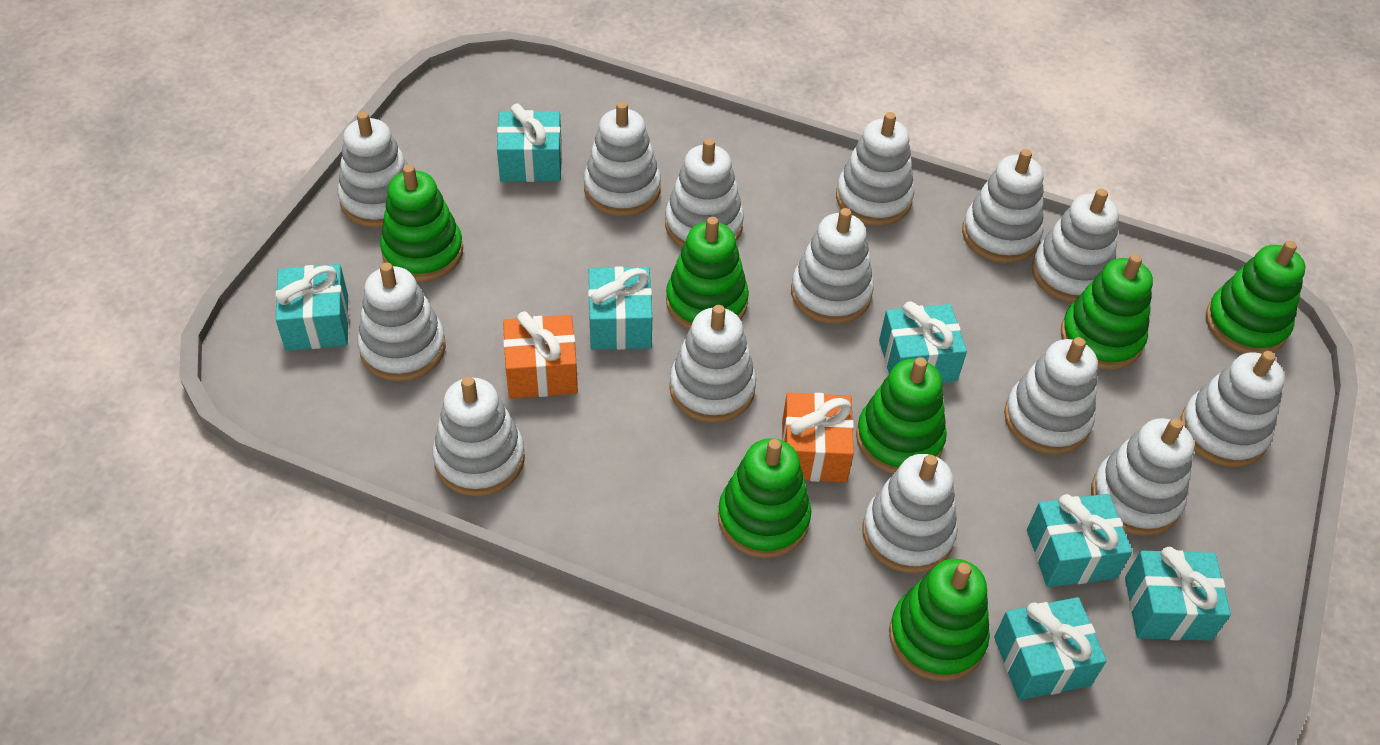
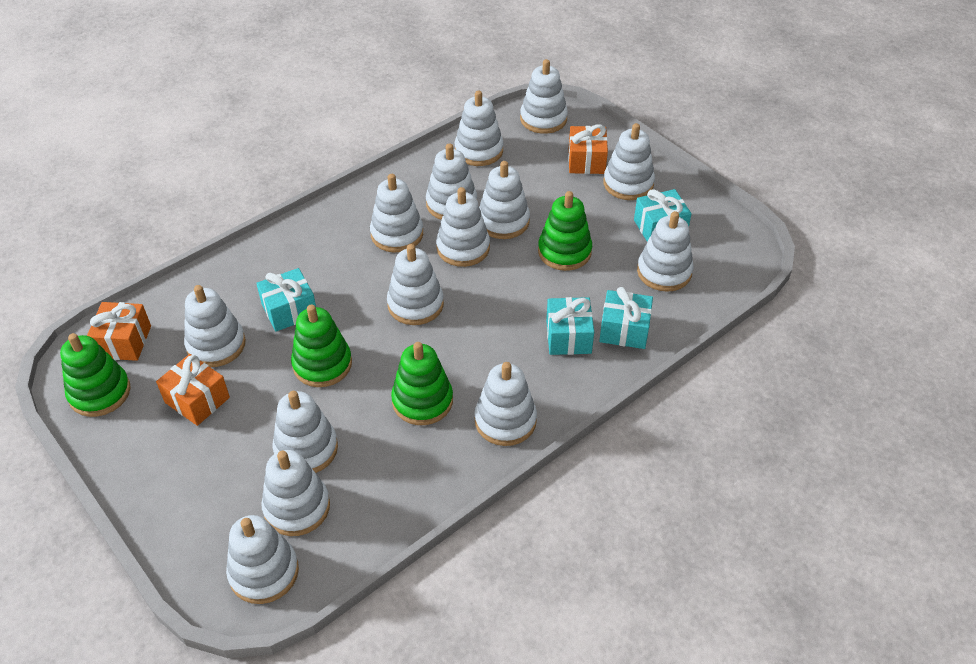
green stacking toy: 7 -> 4
orange gift: 2 -> 3
turquoise gift: 7 -> 4

